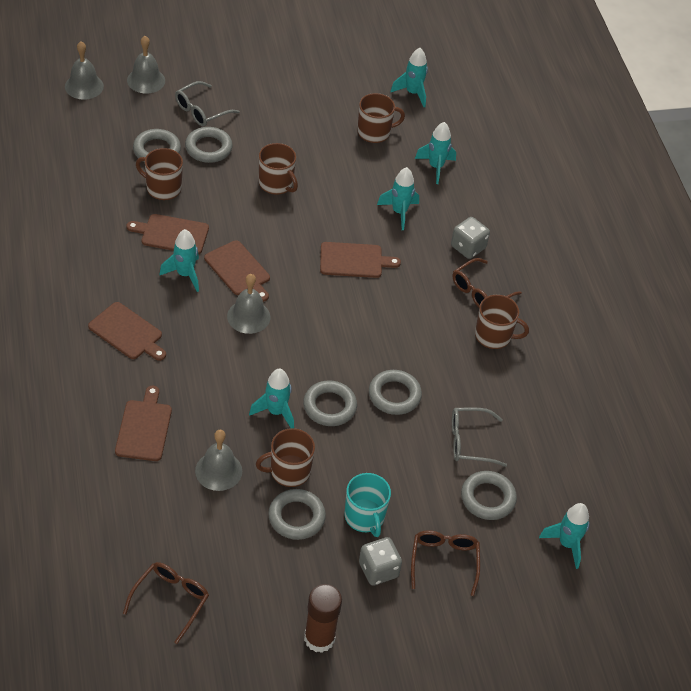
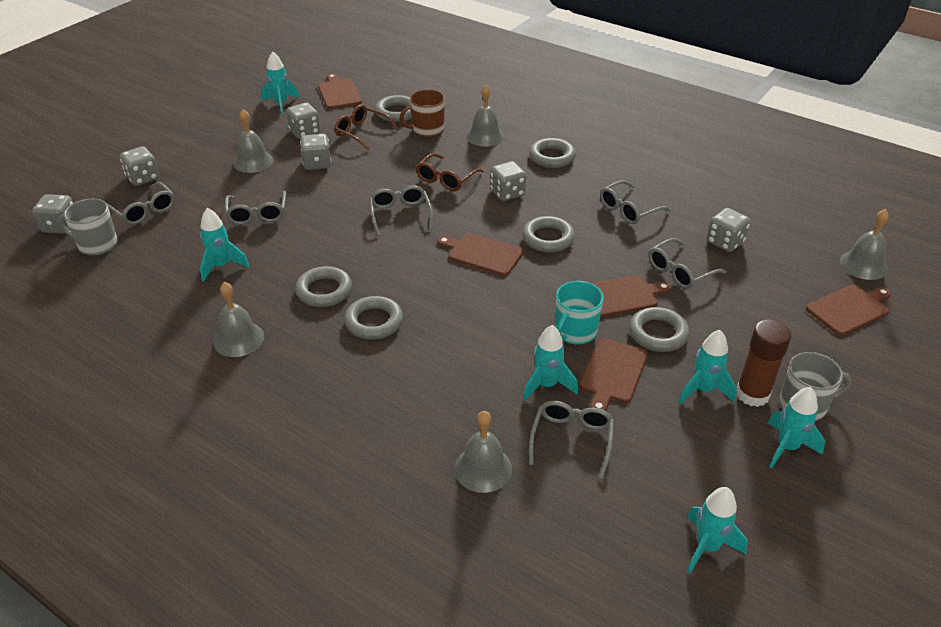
brown glasses: 3 -> 2
brown mug: 5 -> 1
grey bell: 4 -> 5
grey dice: 2 -> 6
grey glasses: 2 -> 6
grey mug: 0 -> 2

